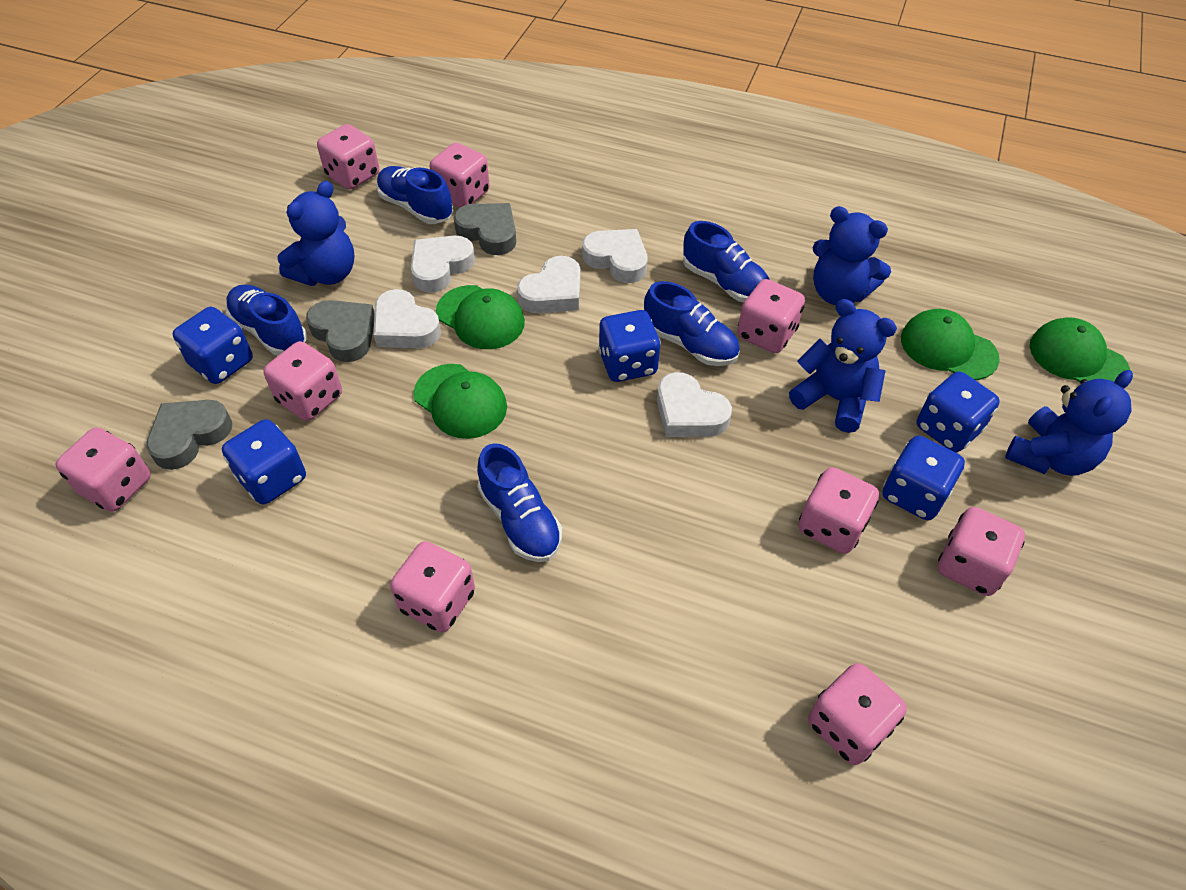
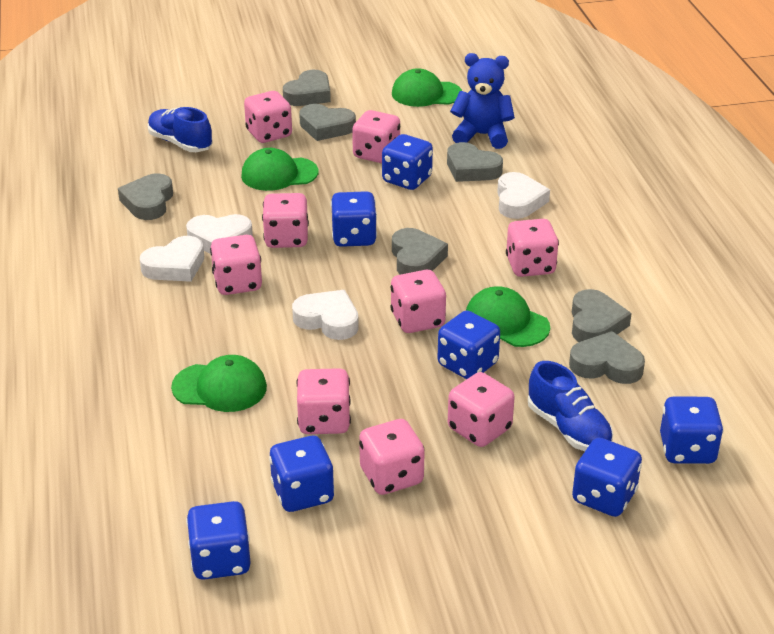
blue dice: 5 -> 7
blue shoe: 5 -> 2
blue teddy bear: 4 -> 1
grey heart: 3 -> 7
white heart: 5 -> 4

